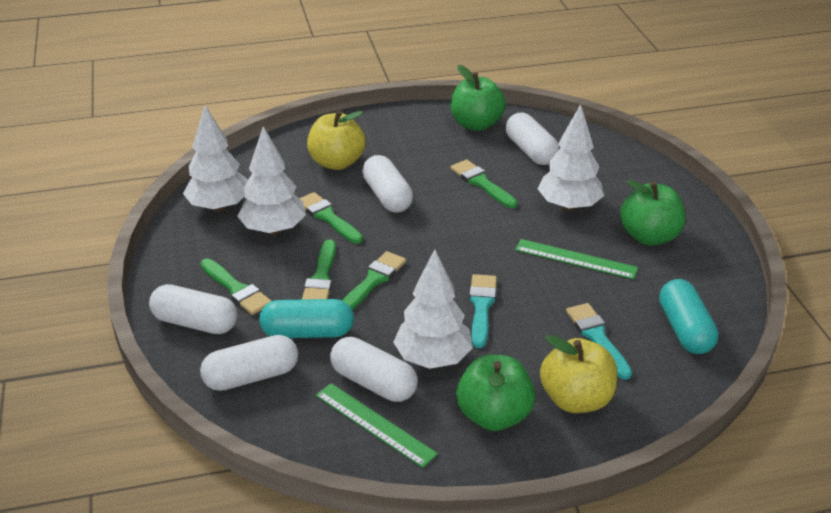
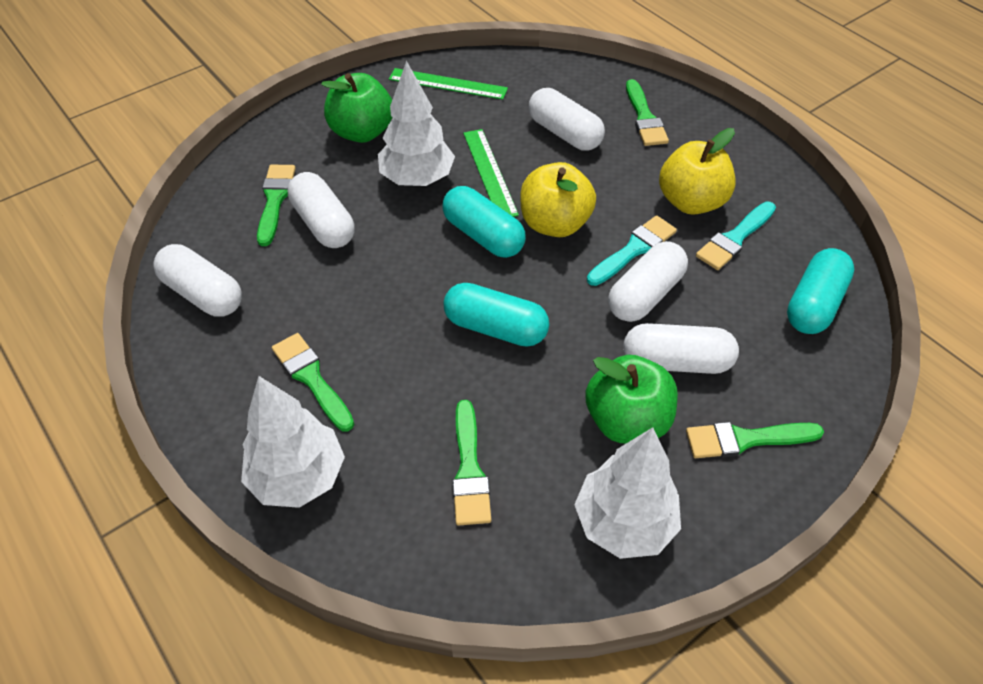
green apple: 3 -> 2
turquoise capsule: 2 -> 3
white tree: 4 -> 3

